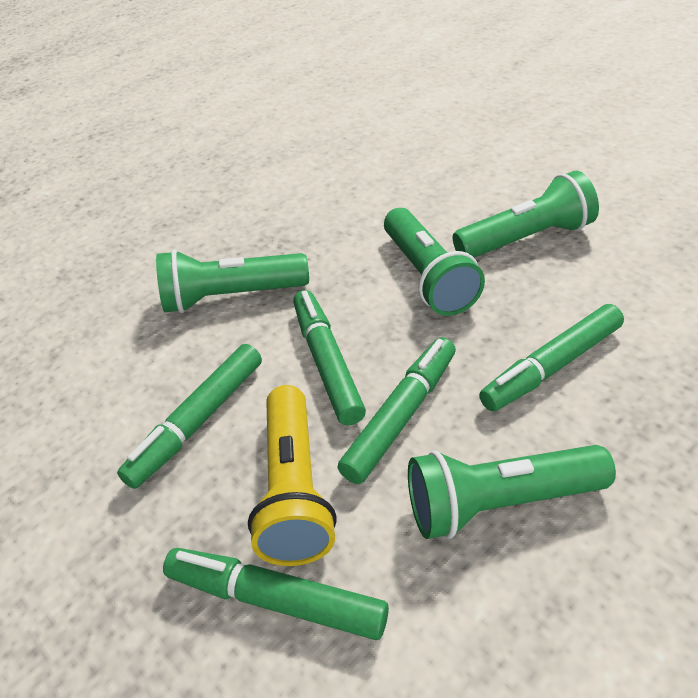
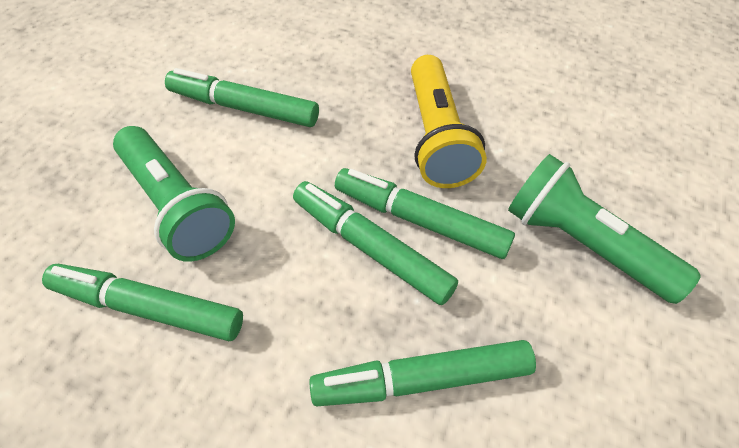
green flashlight: 4 -> 2

